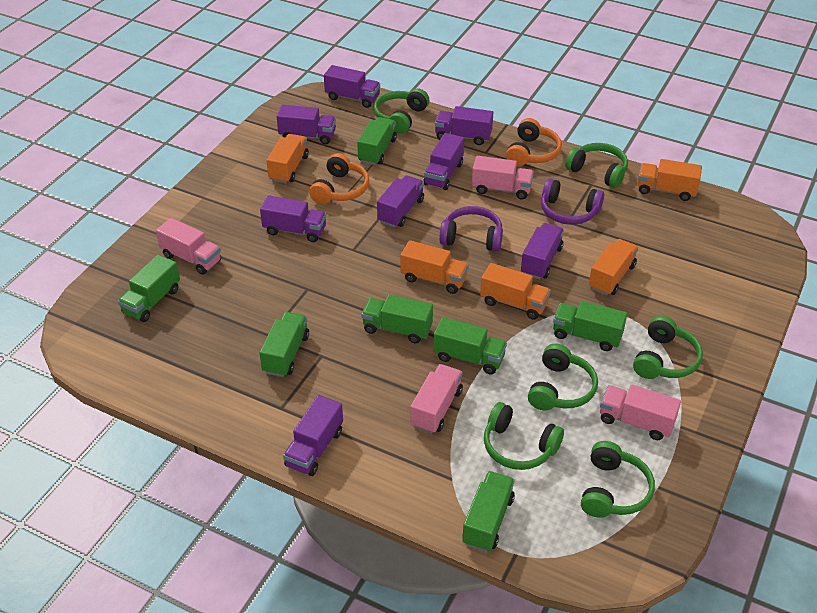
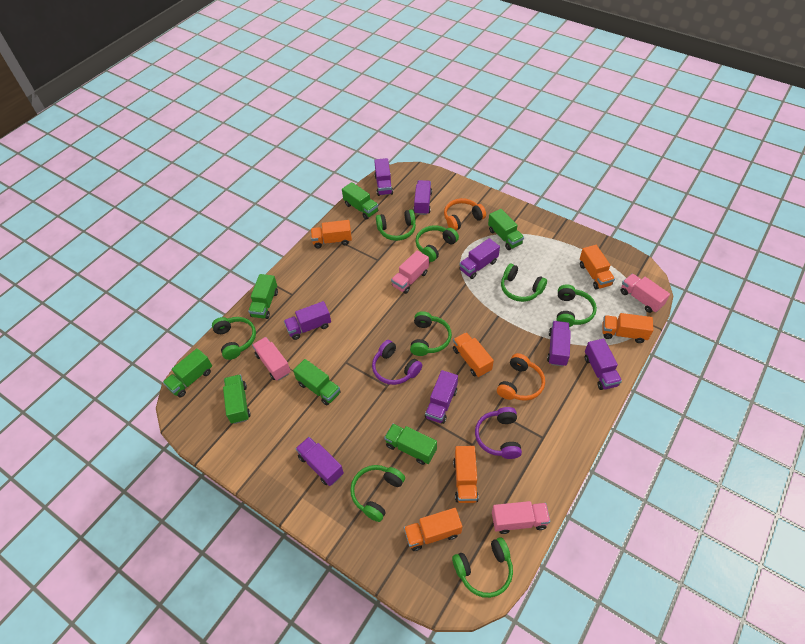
green headphones: 6 -> 8
orange truck: 5 -> 6

